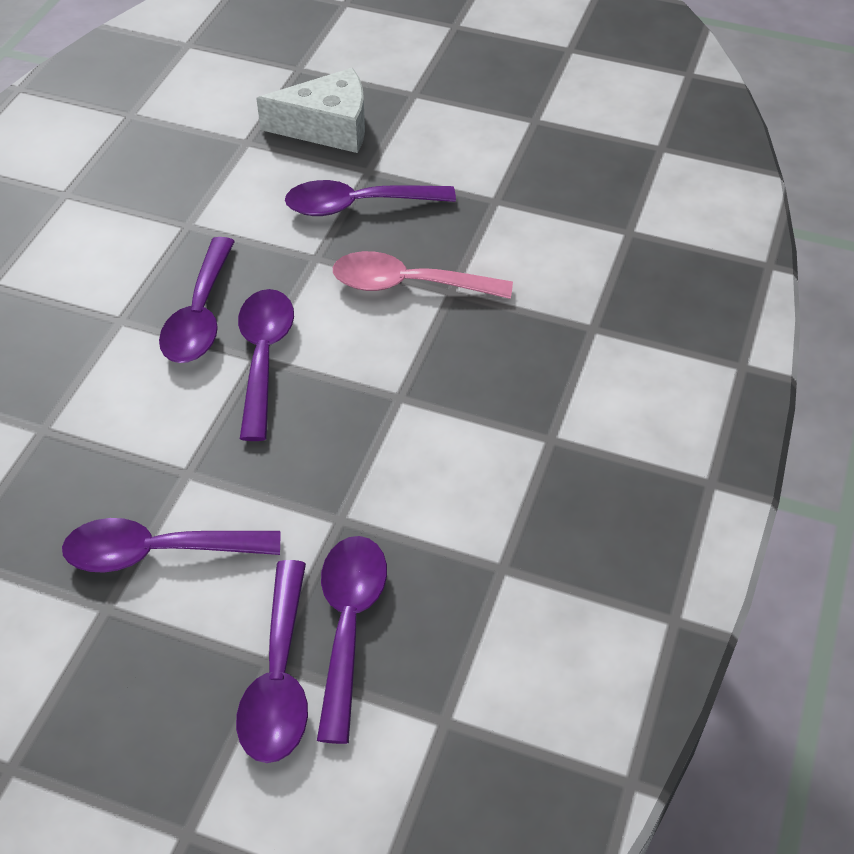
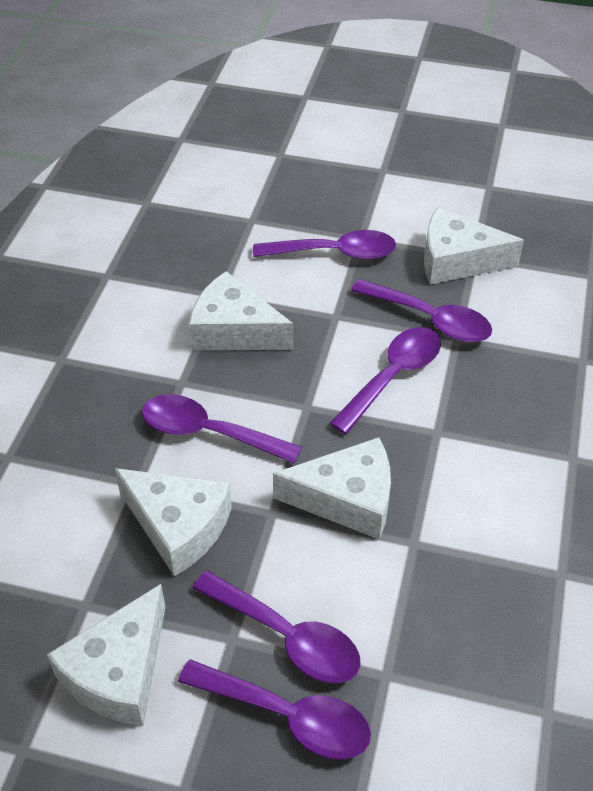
pink spoon: 1 -> 0
white cheese: 1 -> 5

